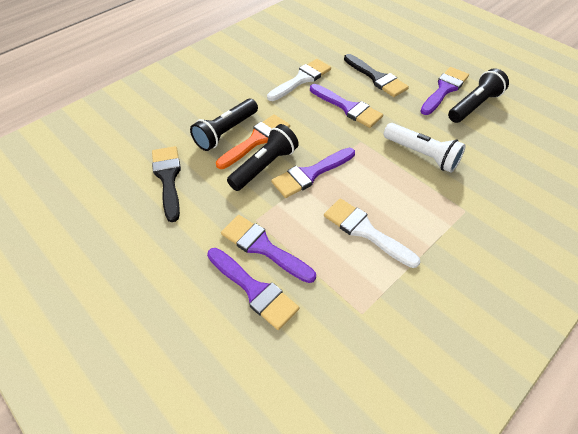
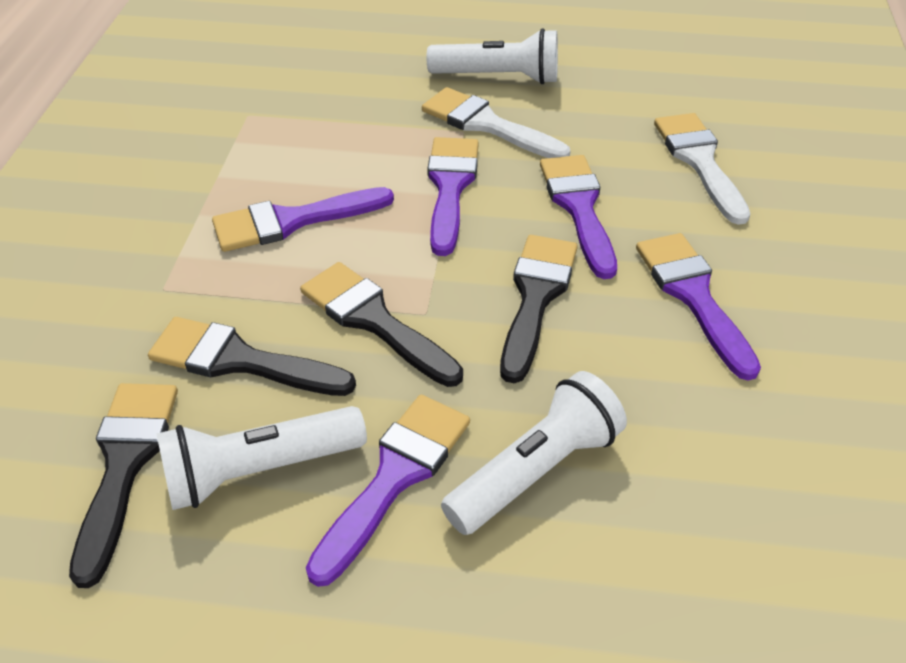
black brush: 2 -> 4
black flashlight: 3 -> 0
orange brush: 1 -> 0
white flashlight: 1 -> 3

